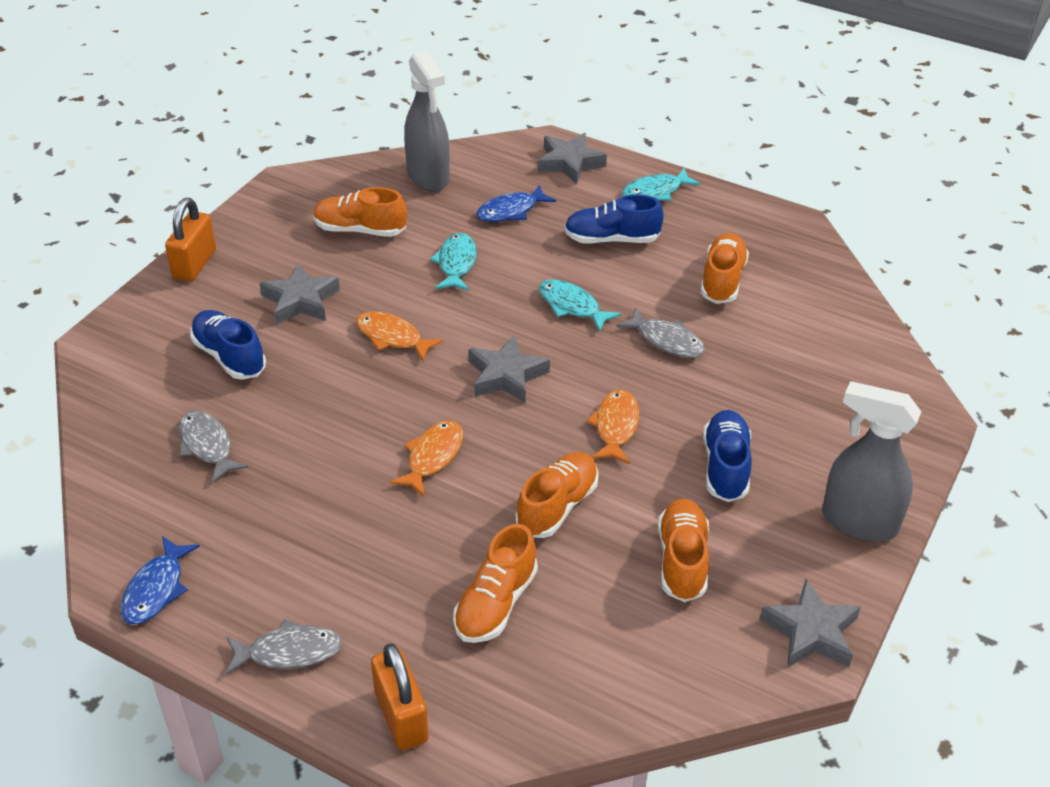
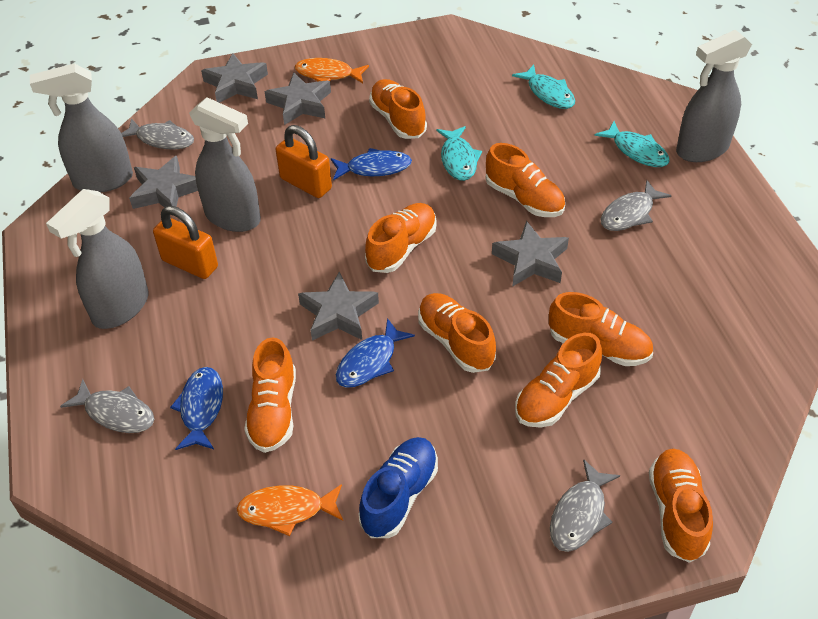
blue fish: 2 -> 3
blue shoe: 3 -> 1
grey fish: 3 -> 4
grey spray bottle: 2 -> 4
grey star: 4 -> 5
orange fish: 3 -> 2
orange shoe: 5 -> 8

